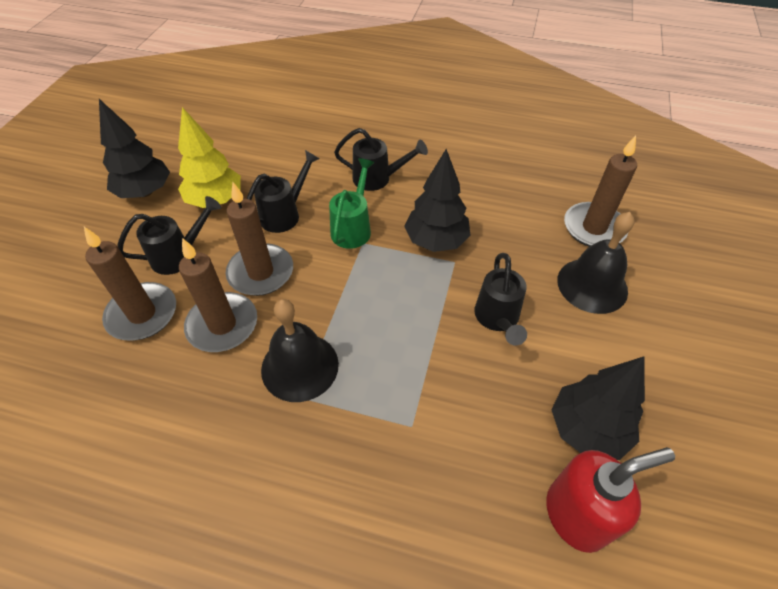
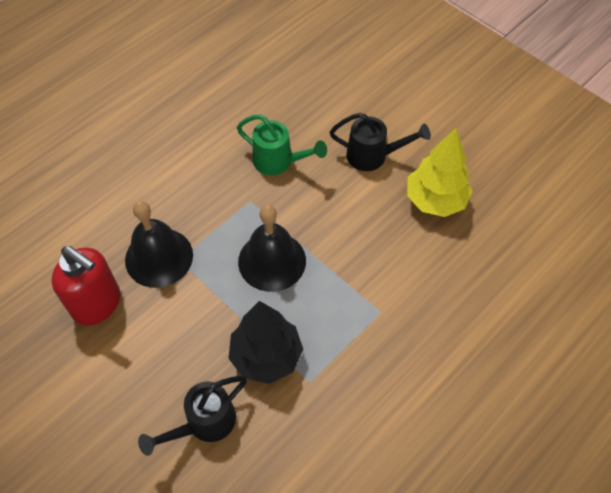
black tree: 3 -> 1
black watering can: 4 -> 2
brown candle: 4 -> 0

